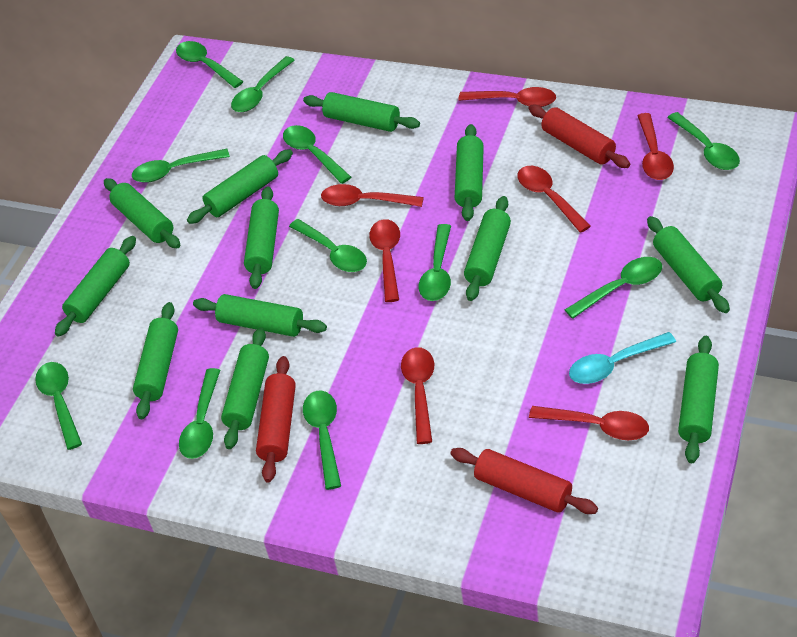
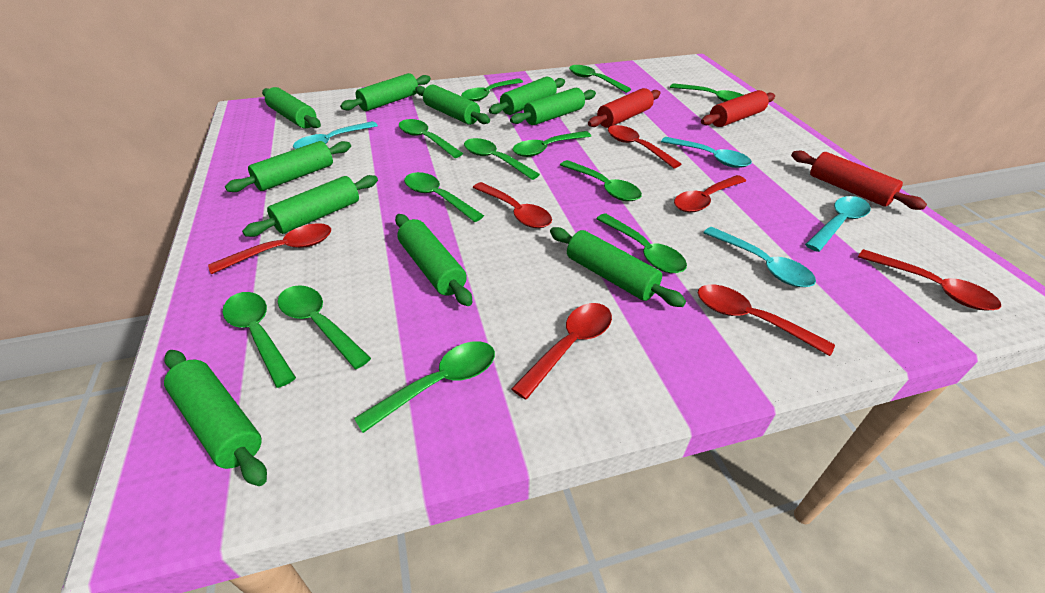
green rolling pin: 12 -> 10
green spoon: 11 -> 12
turquoise spoon: 1 -> 4

